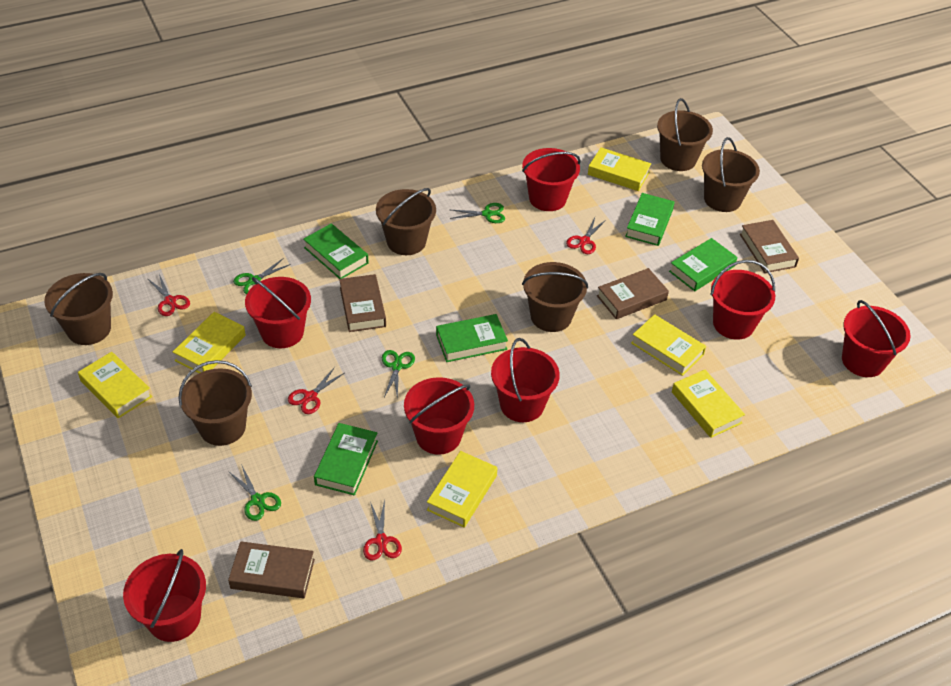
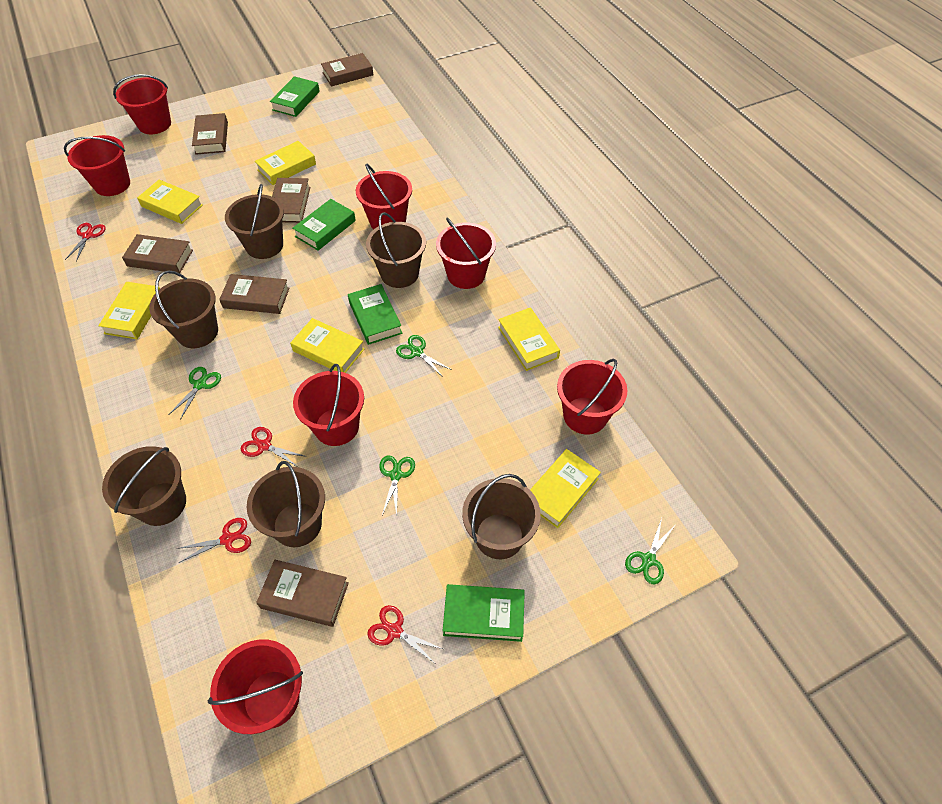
brown book: 4 -> 6
green book: 5 -> 4

